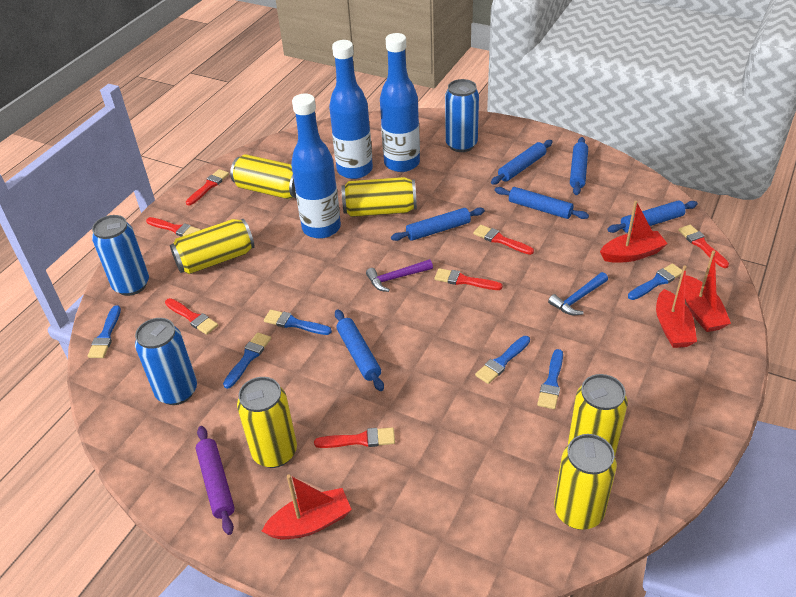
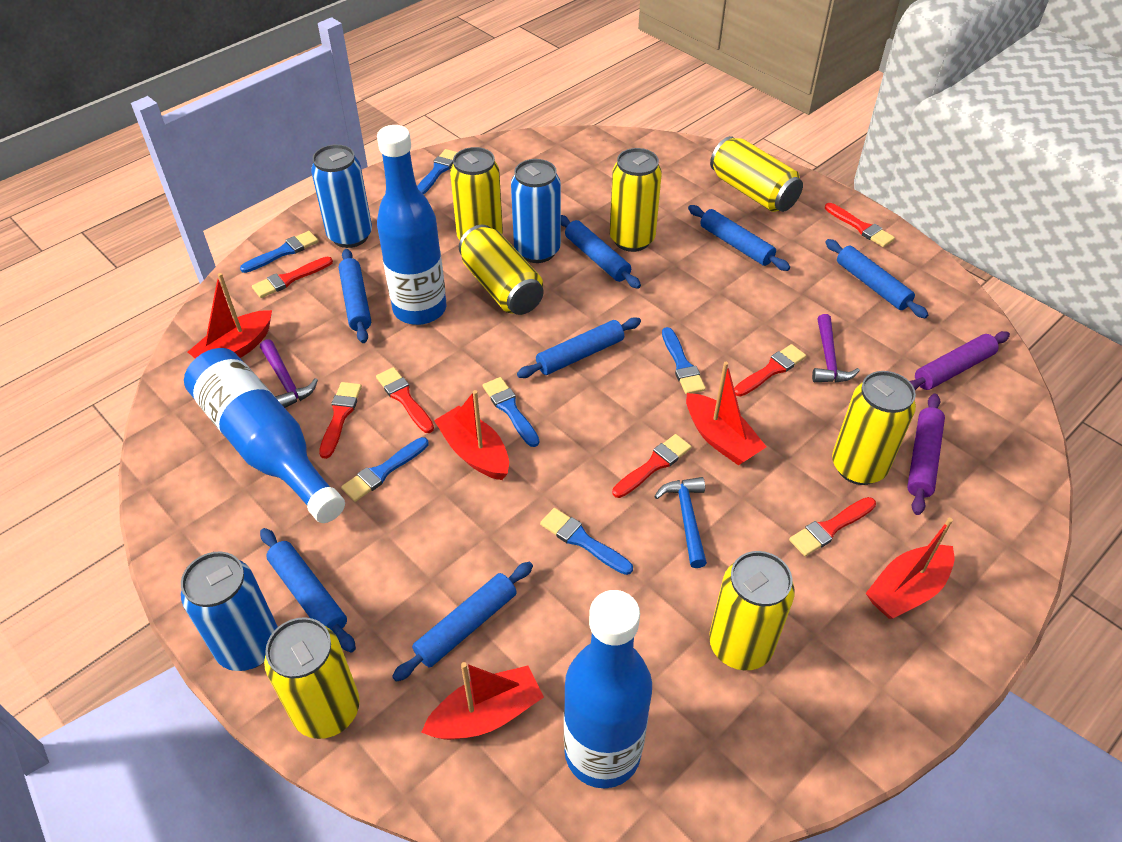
blue rolling pin: 6 -> 7
purple hammer: 1 -> 2
purple rolling pin: 1 -> 2
red boat: 4 -> 5
yellow can: 6 -> 7

